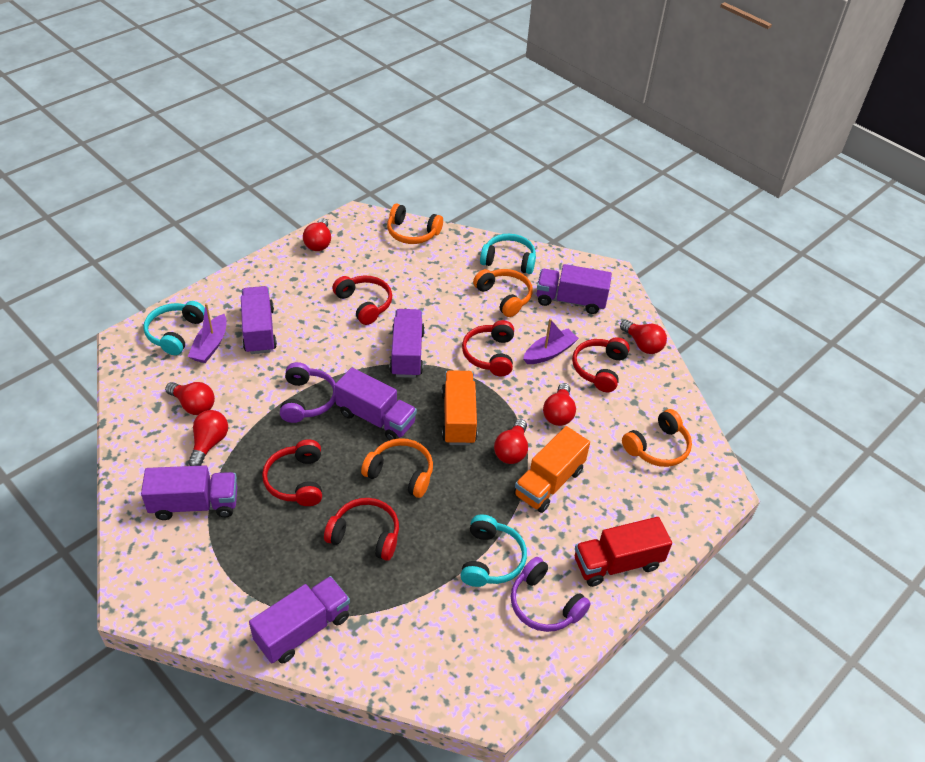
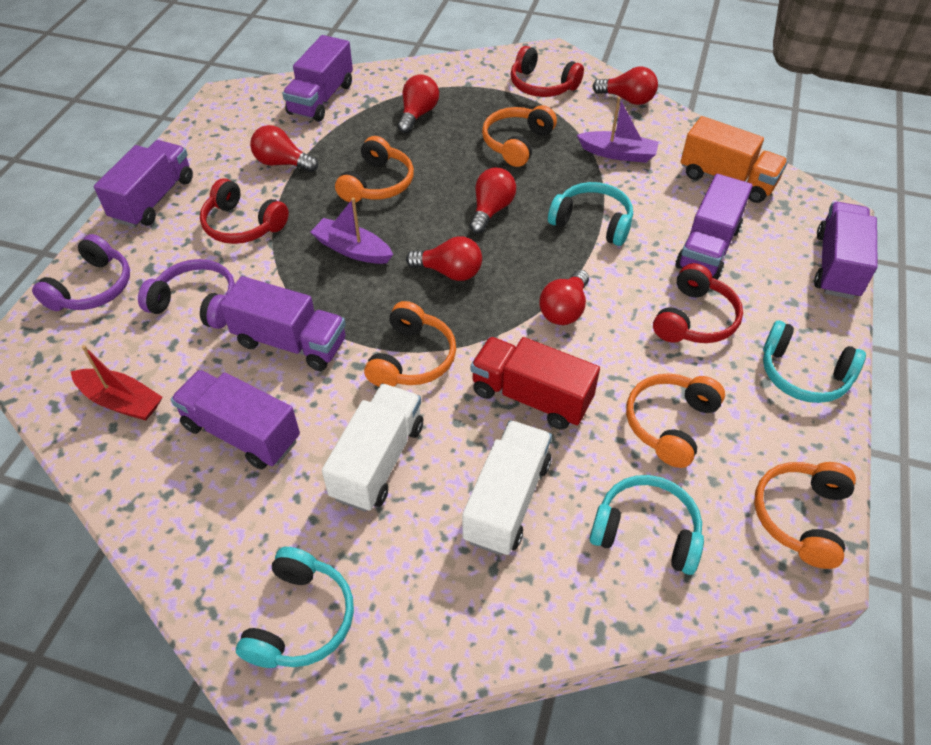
orange headphones: 4 -> 5
orange truck: 2 -> 1
red boat: 0 -> 1
red headphones: 5 -> 3
turquoise headphones: 3 -> 4
white truck: 0 -> 2

